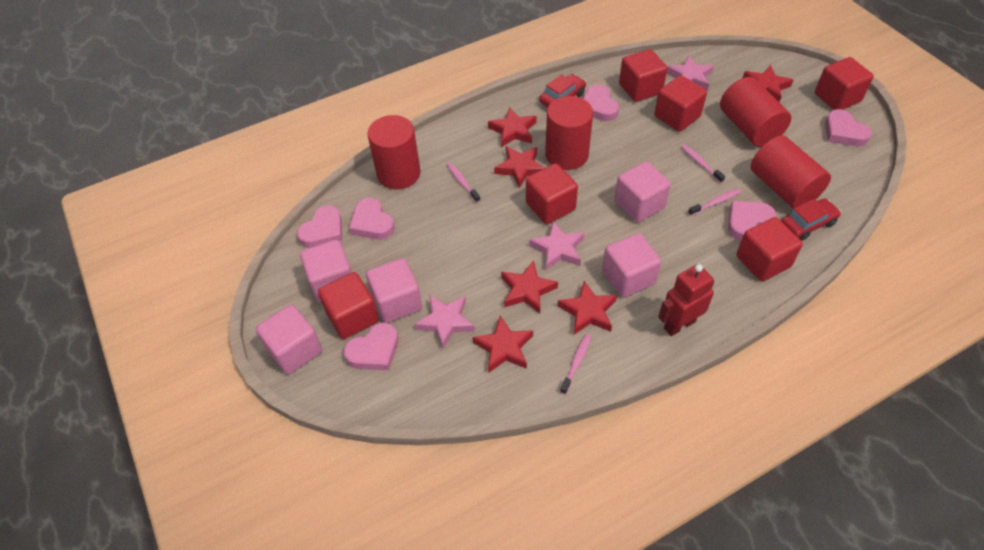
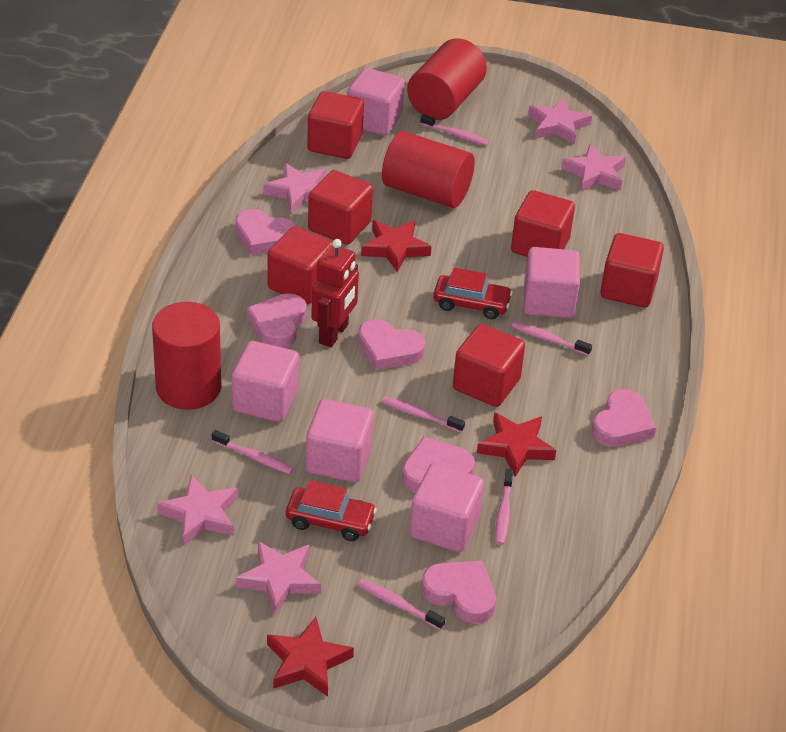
pink star: 3 -> 5
pink toothbrush: 4 -> 6
red cylinder: 4 -> 3
red star: 6 -> 3

